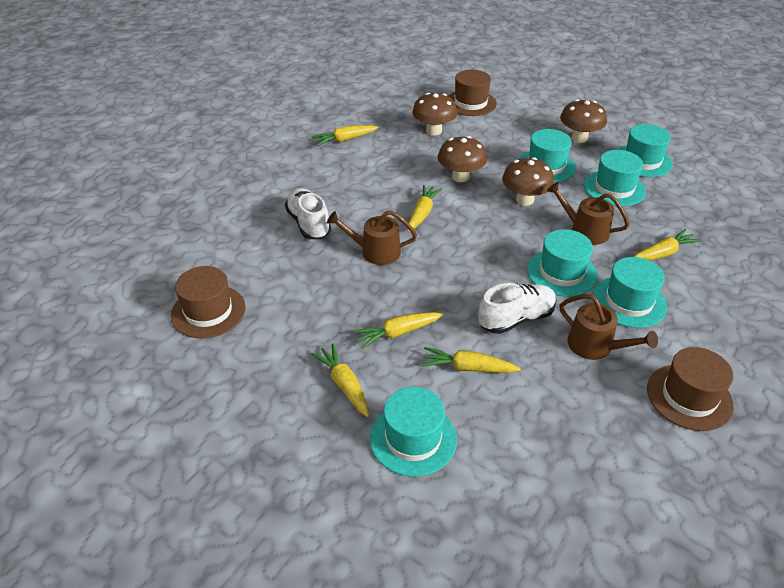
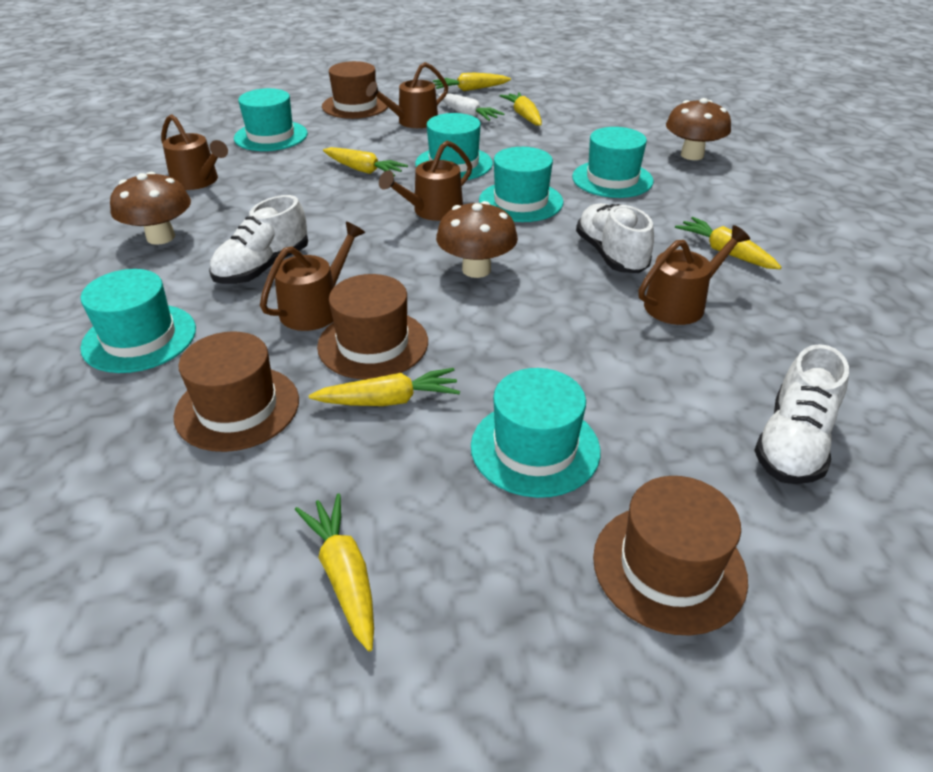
brown hat: 3 -> 4
brown mushroom: 4 -> 3
brown watering can: 3 -> 5
white carrot: 0 -> 1
white shoe: 2 -> 3

